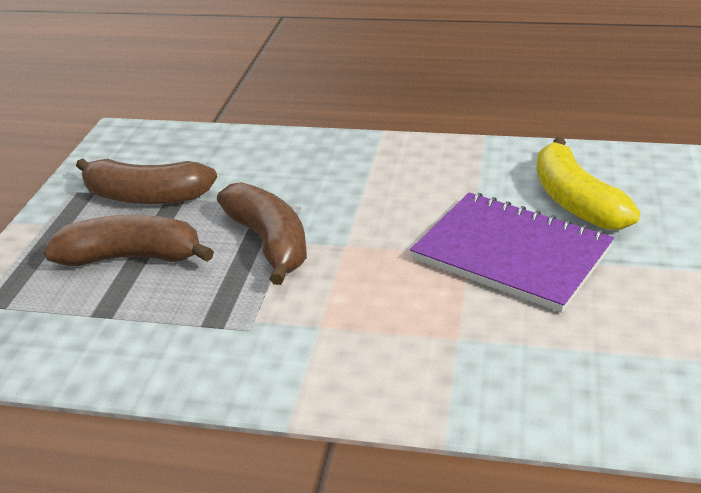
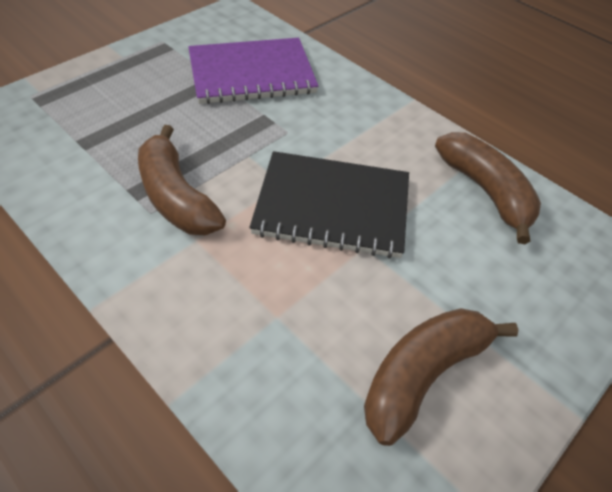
black notebook: 0 -> 1
yellow banana: 1 -> 0

